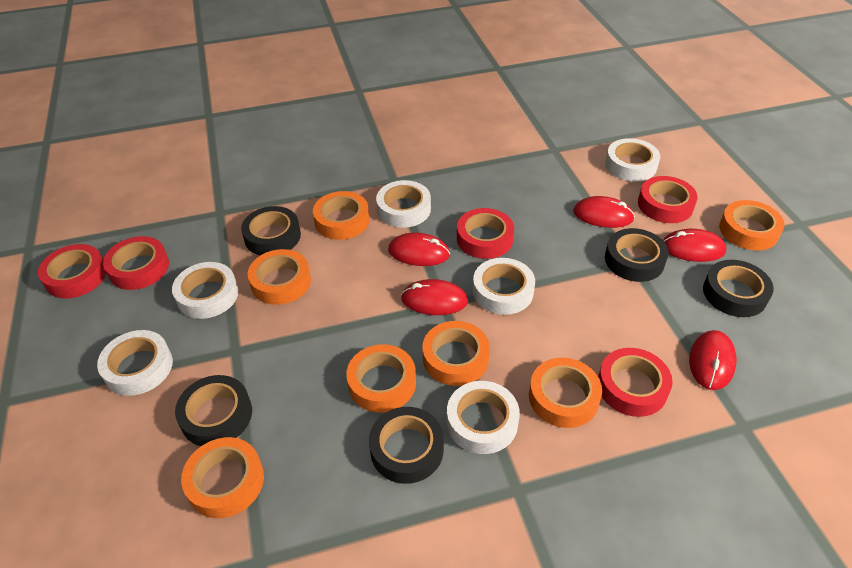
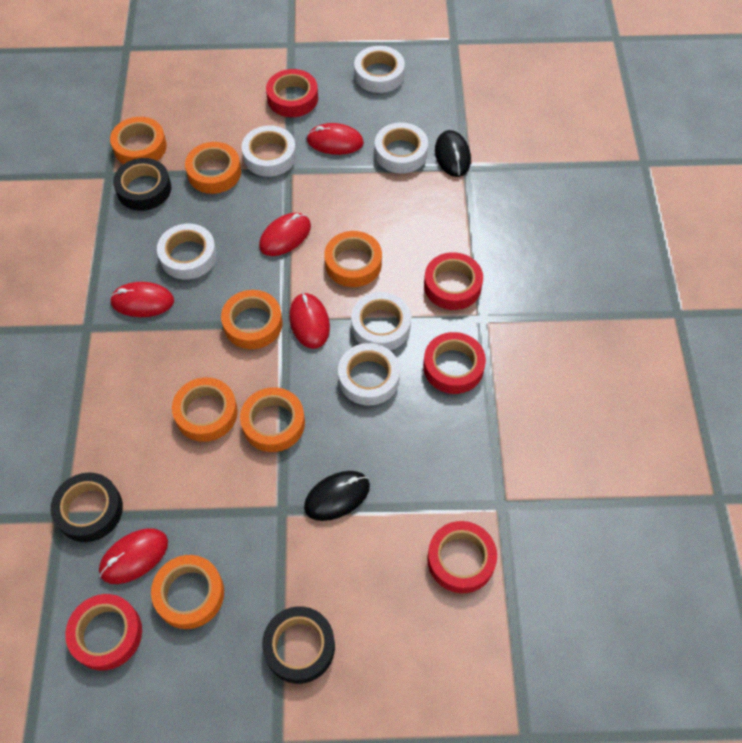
black mouse: 0 -> 2
black tape: 5 -> 3

